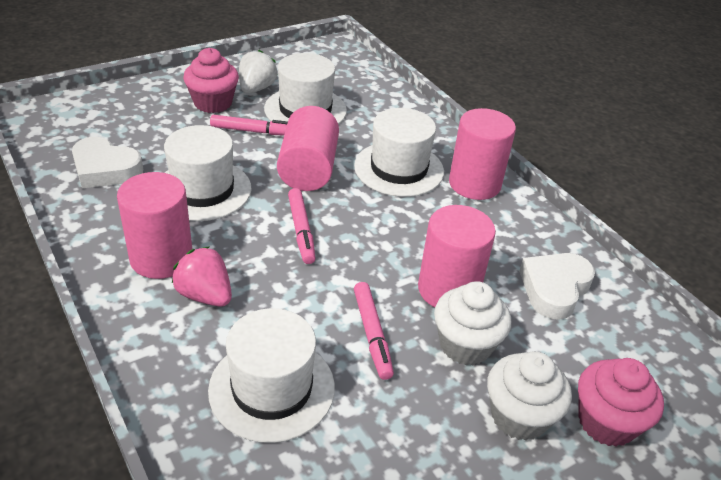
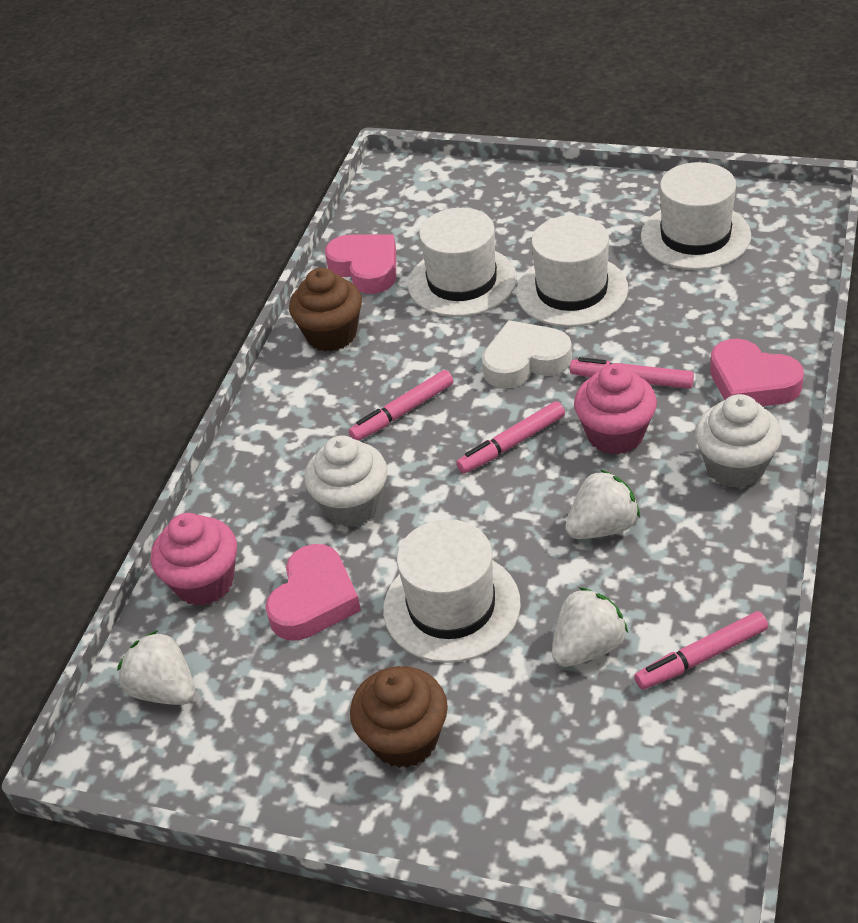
brown cupcake: 0 -> 2
pink cylinder: 4 -> 0
pink heart: 0 -> 3
pink marker: 3 -> 4
pink strawberry: 1 -> 0
white heart: 2 -> 1
white strawberry: 1 -> 3

